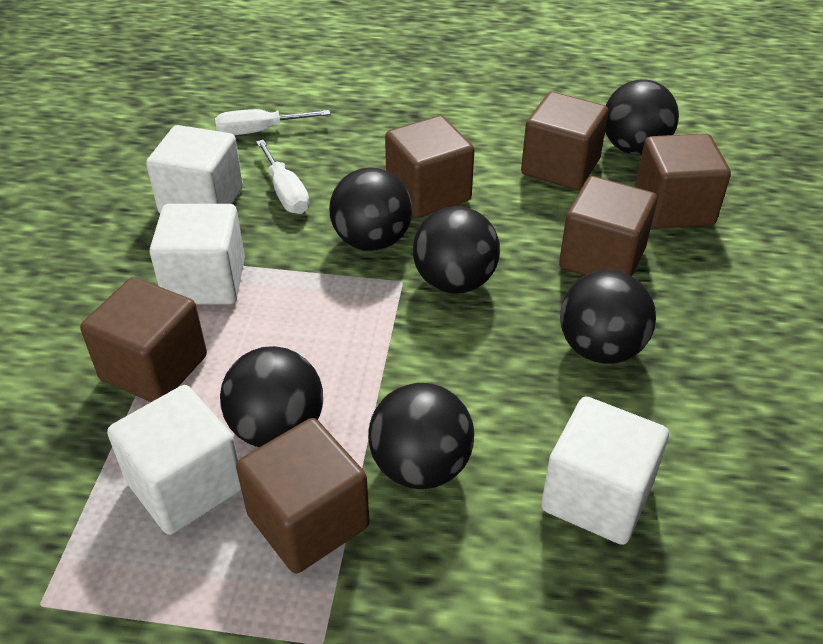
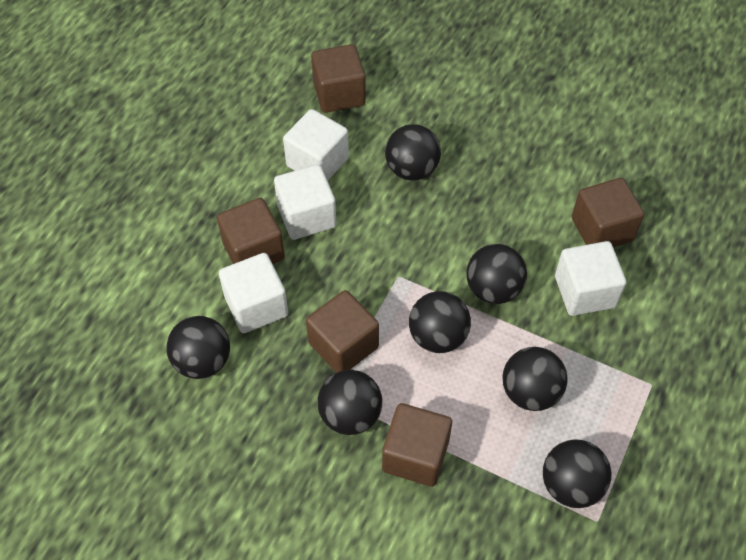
black ball: 6 -> 7
brown cube: 6 -> 5
white screwdriver: 2 -> 0

